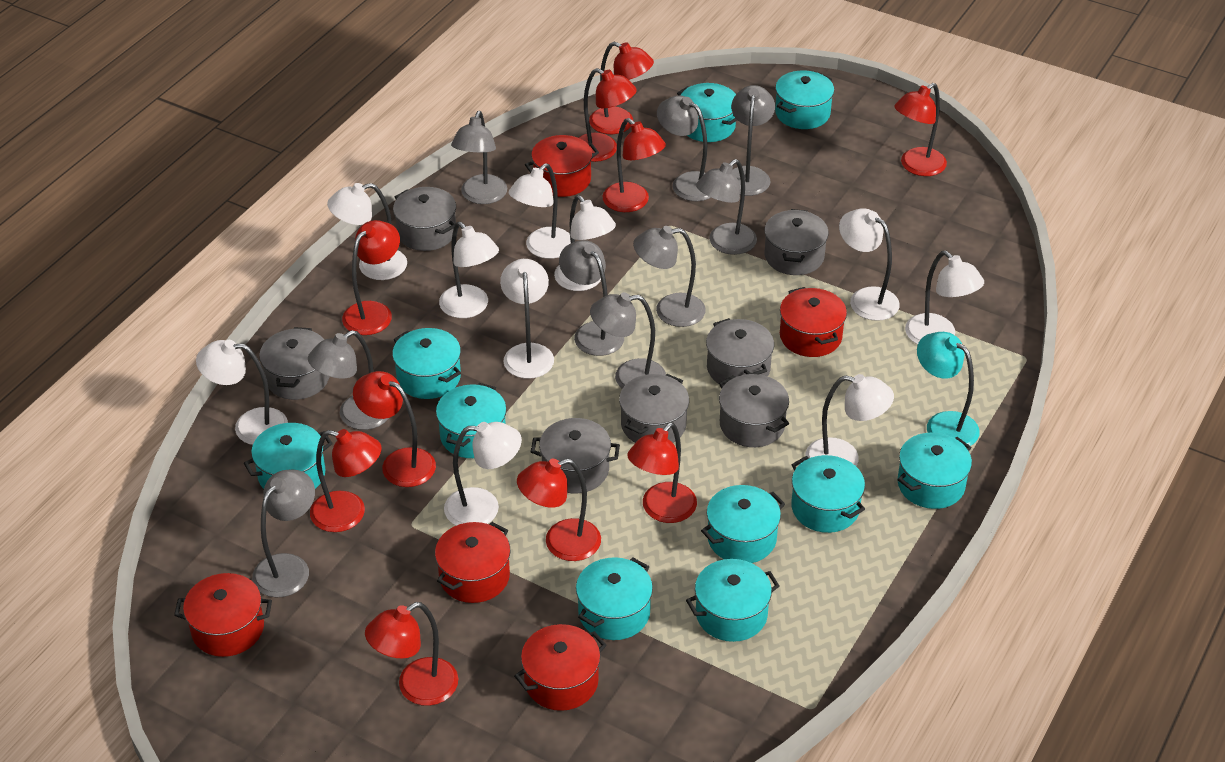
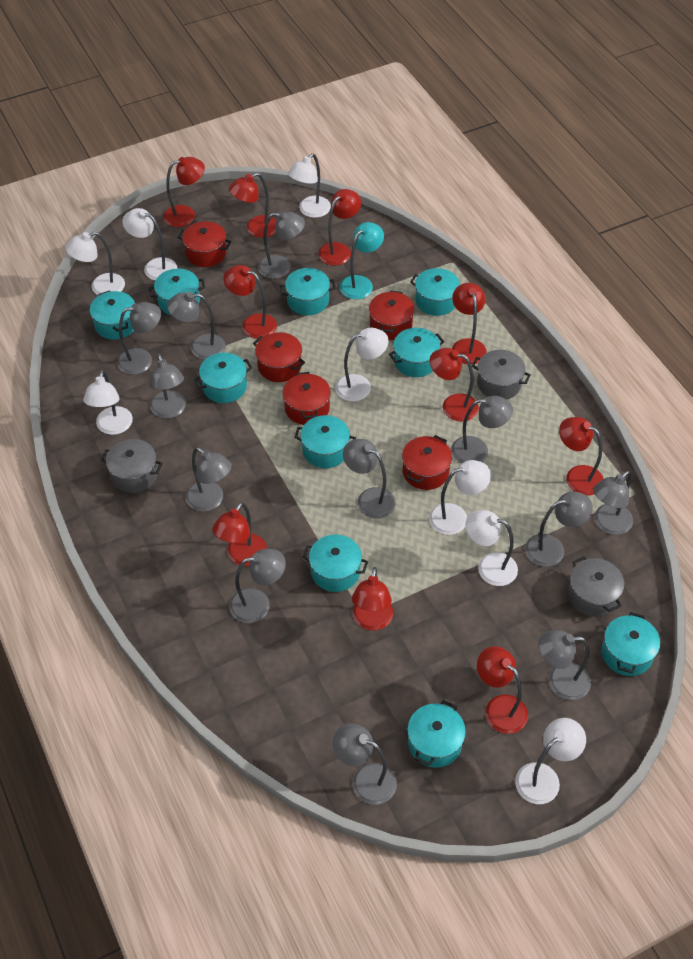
grey lamp: 9 -> 12
grey pot: 7 -> 3
white lamp: 10 -> 8

